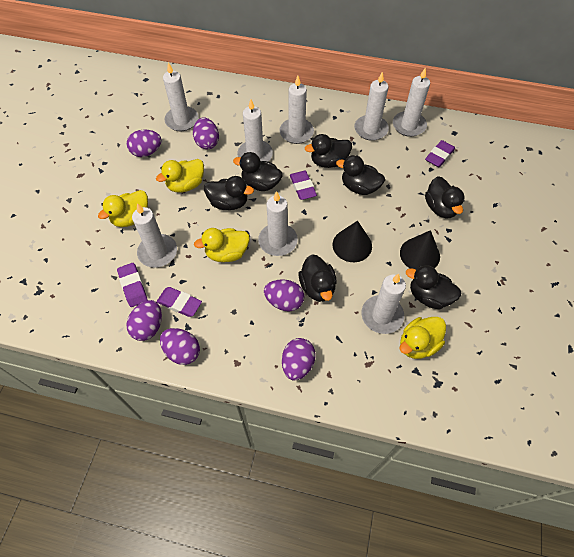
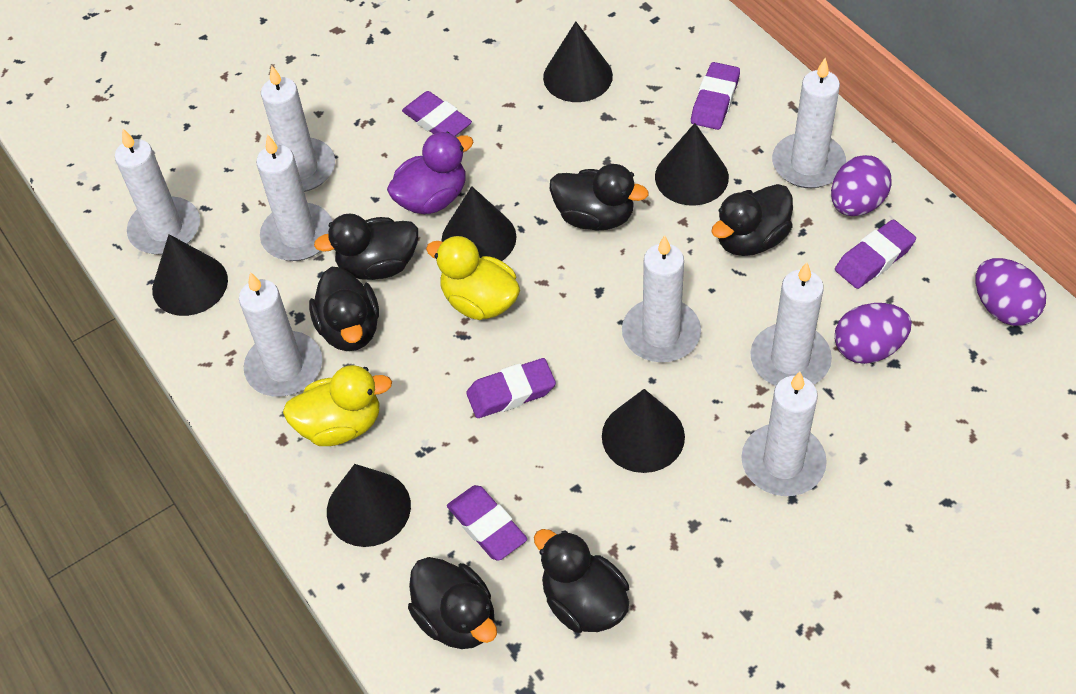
black cone: 2 -> 6
black duck: 7 -> 6
purple duck: 0 -> 1
purple egg: 6 -> 3
purple eraser: 4 -> 5
yellow duck: 4 -> 2

